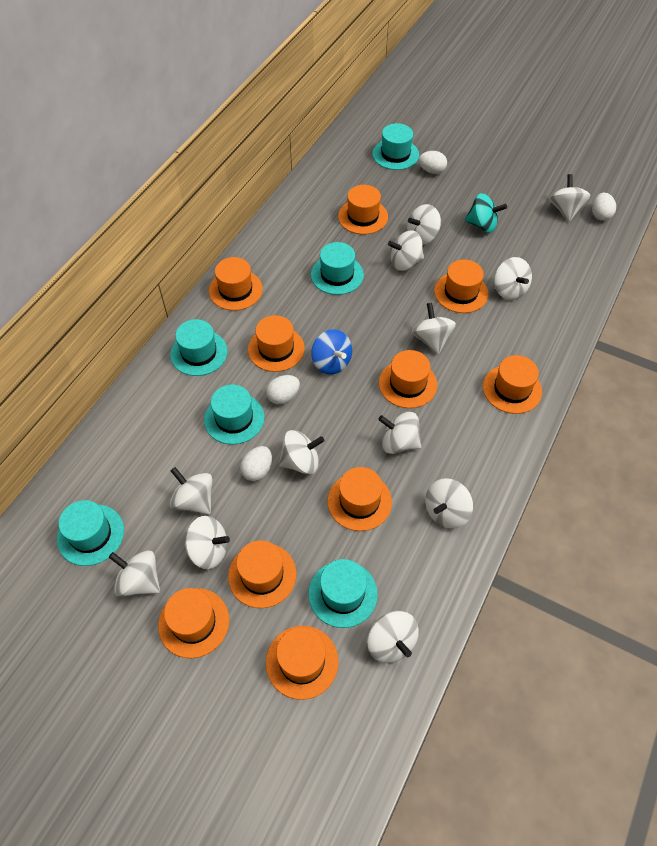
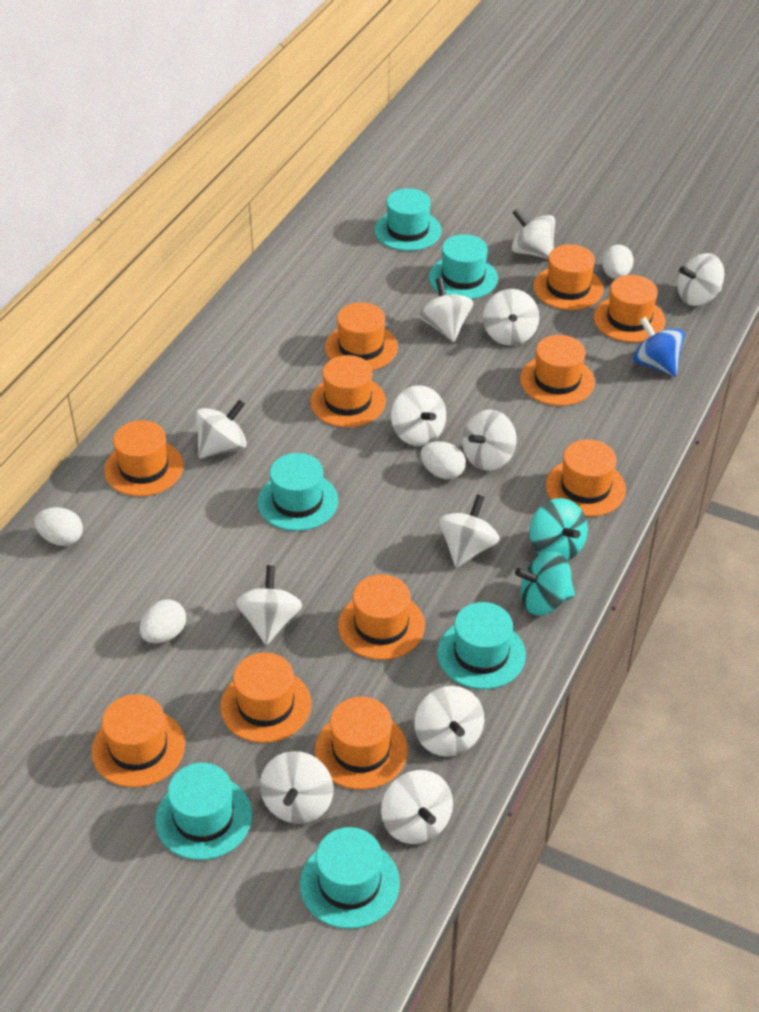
orange hat: 10 -> 11
turquoise spinning top: 1 -> 2

